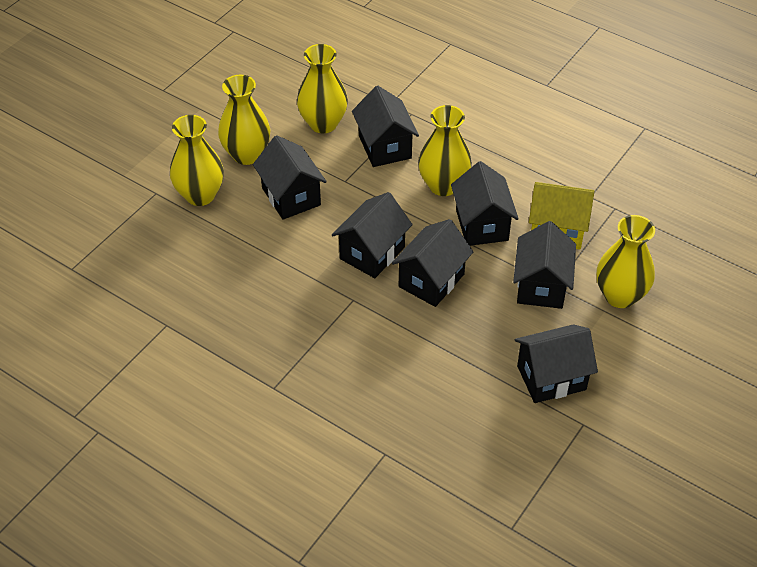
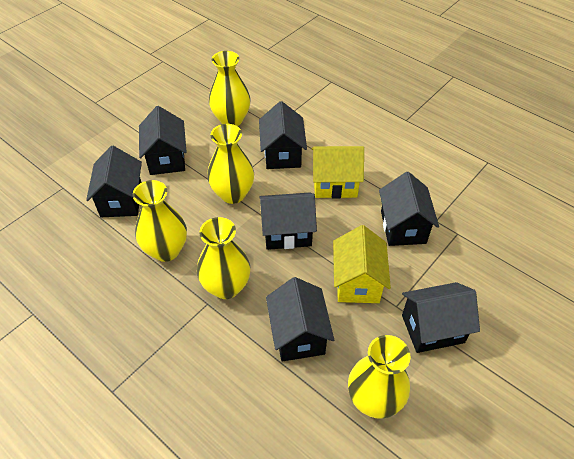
yellow house: 1 -> 2

